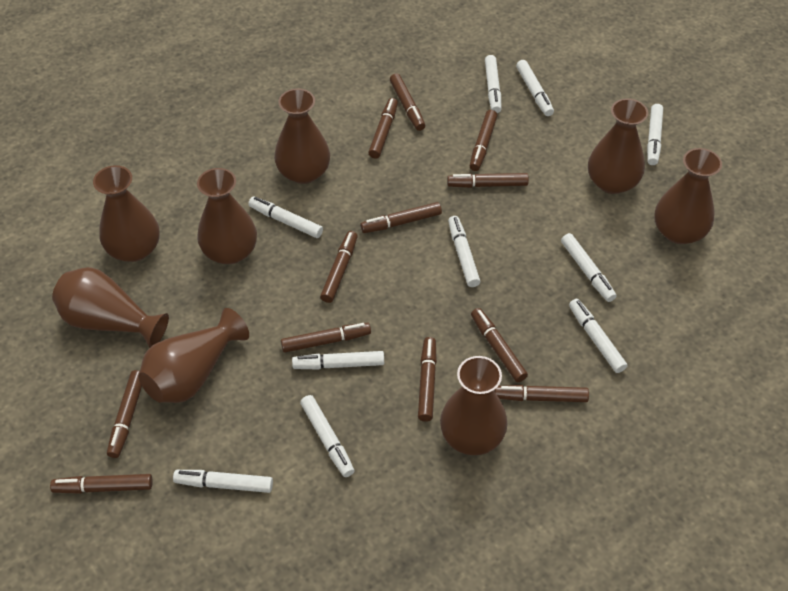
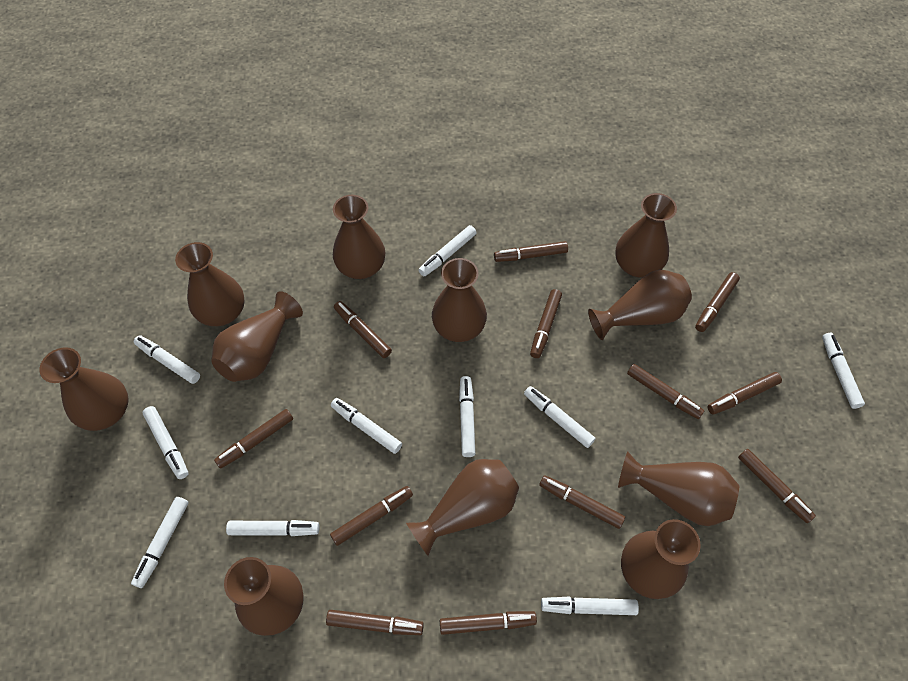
brown vase: 8 -> 11

